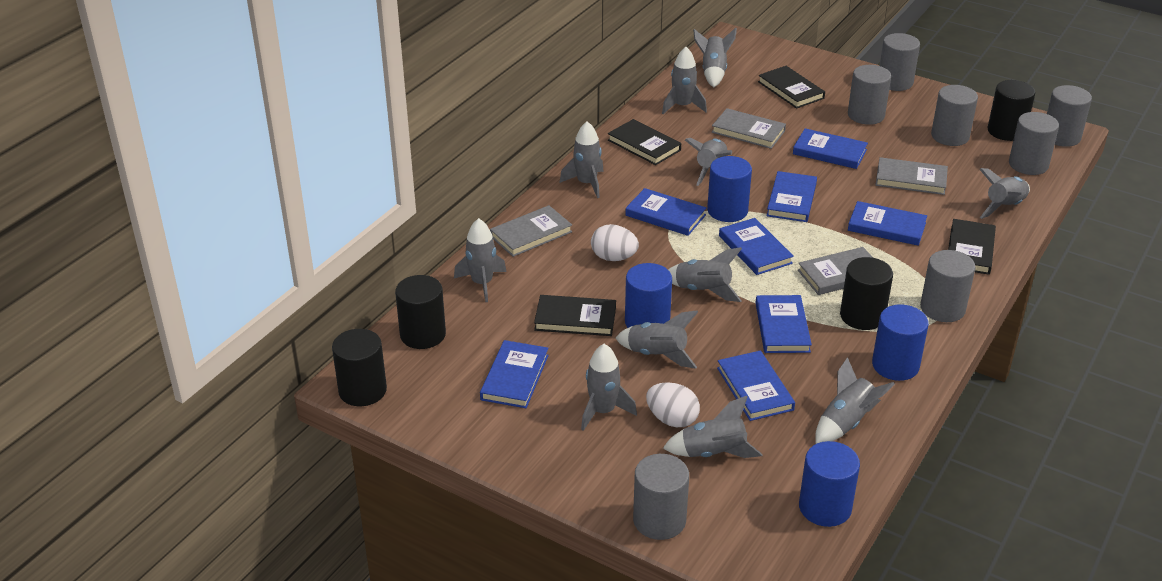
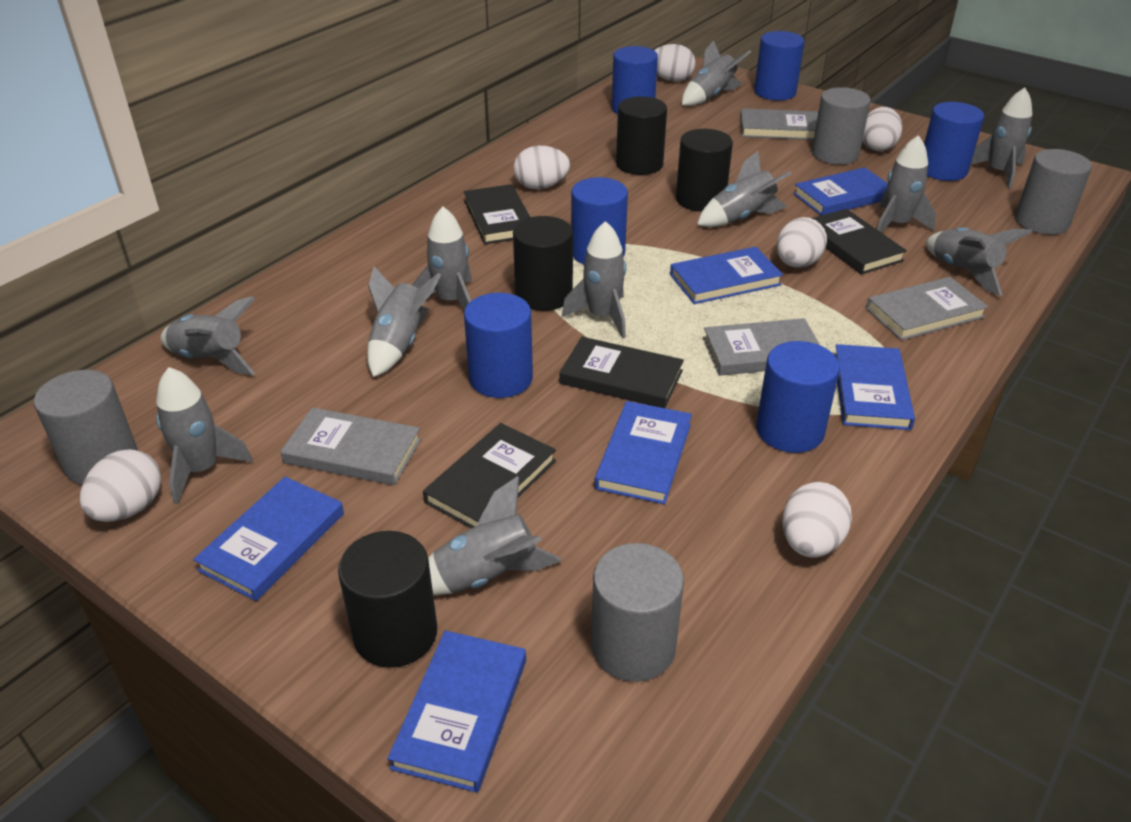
blue book: 8 -> 6
blue cylinder: 4 -> 6
grey cylinder: 7 -> 4
white egg: 2 -> 6

